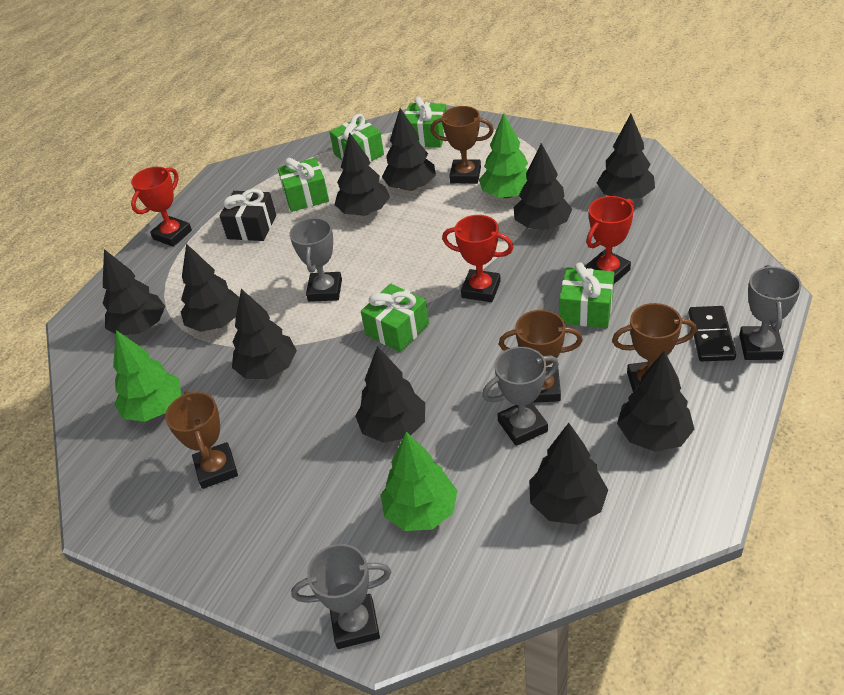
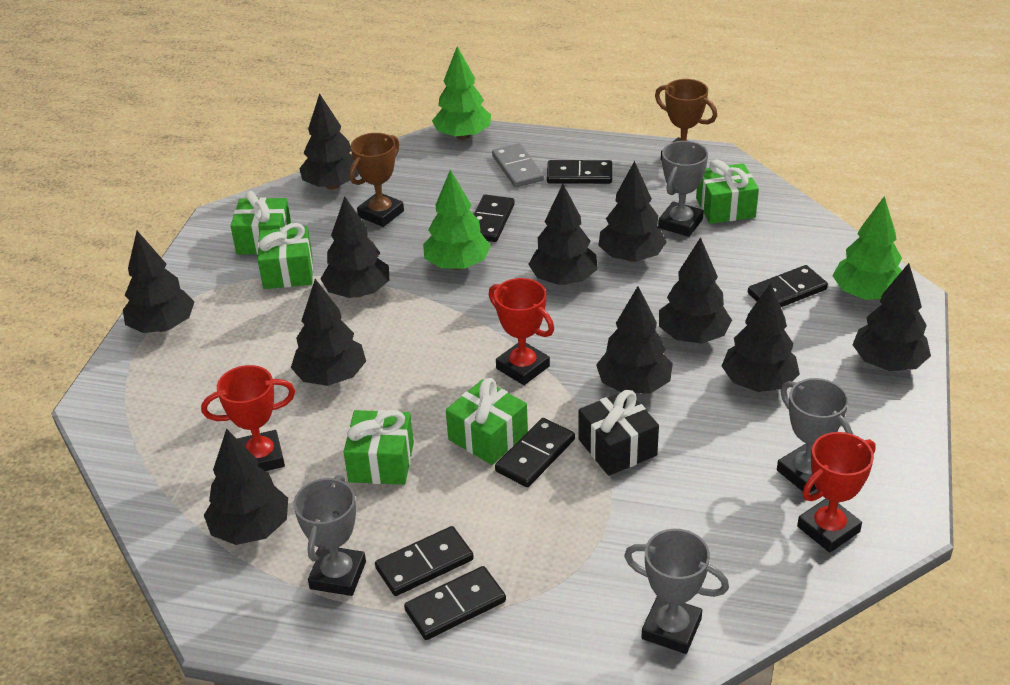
black domino: 1 -> 6
black tree: 10 -> 11
brown trophy: 4 -> 2
grey domino: 0 -> 1

